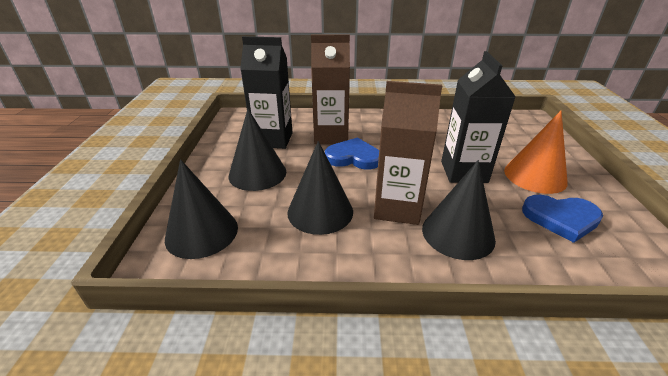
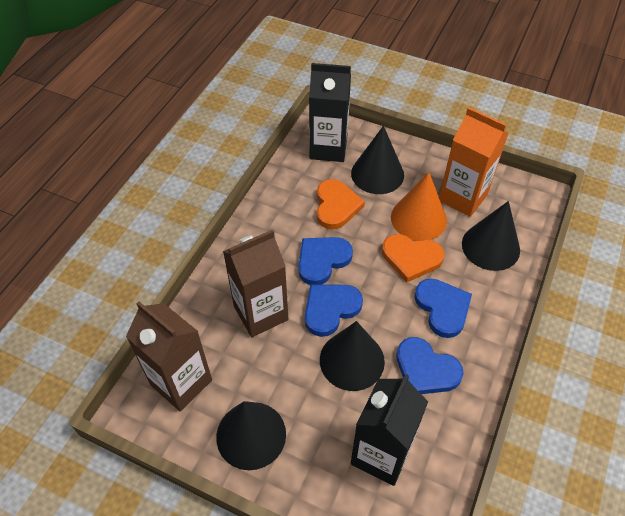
blue heart: 2 -> 4
orange carton: 0 -> 1
orange heart: 0 -> 2

